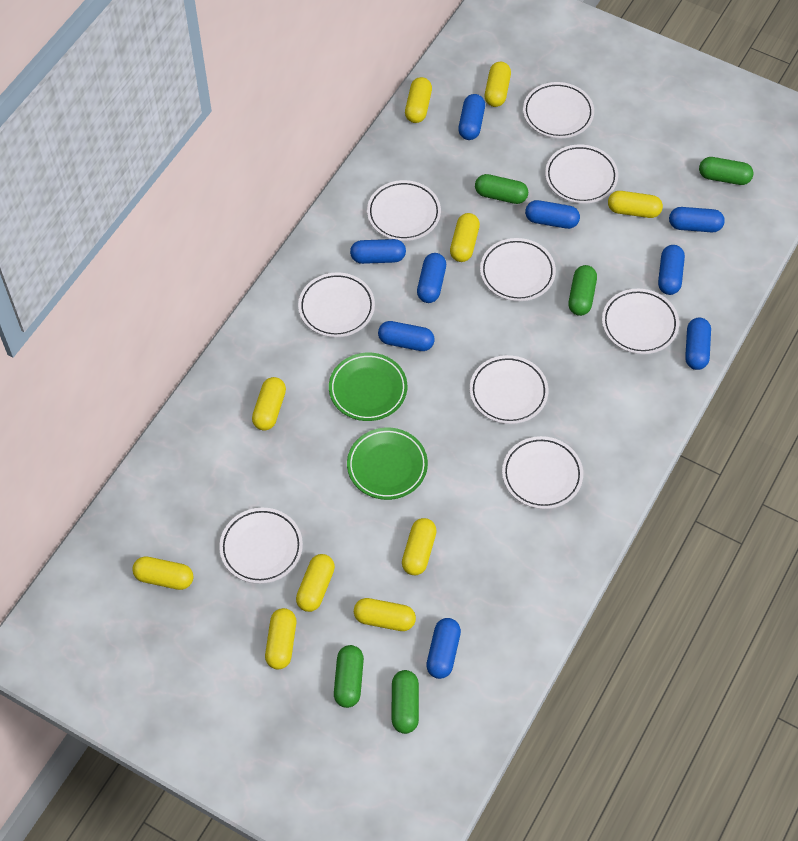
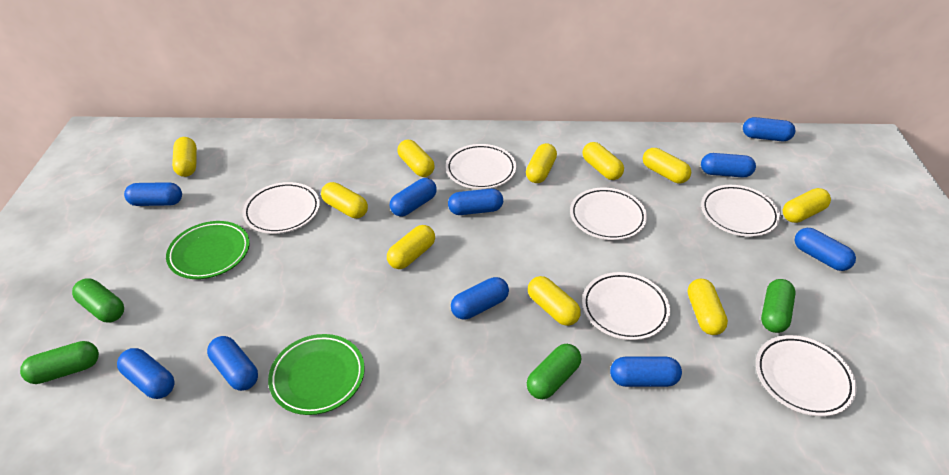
blue capsule: 9 -> 10
green capsule: 5 -> 4
white plate: 9 -> 6

